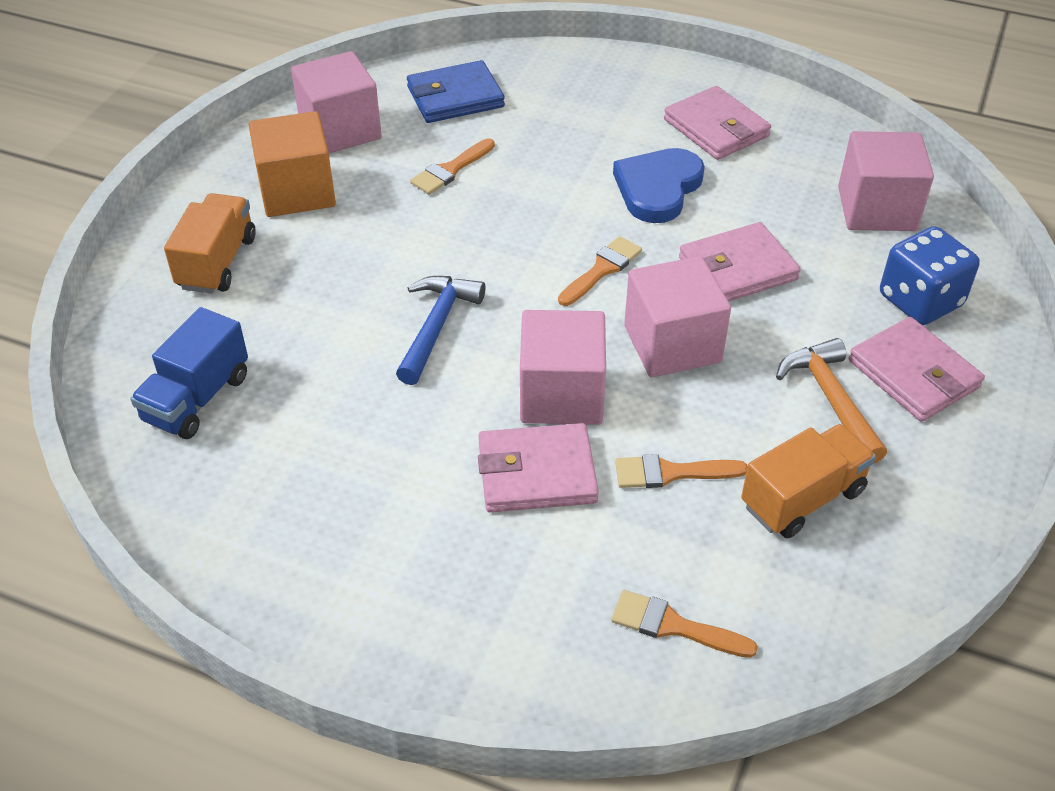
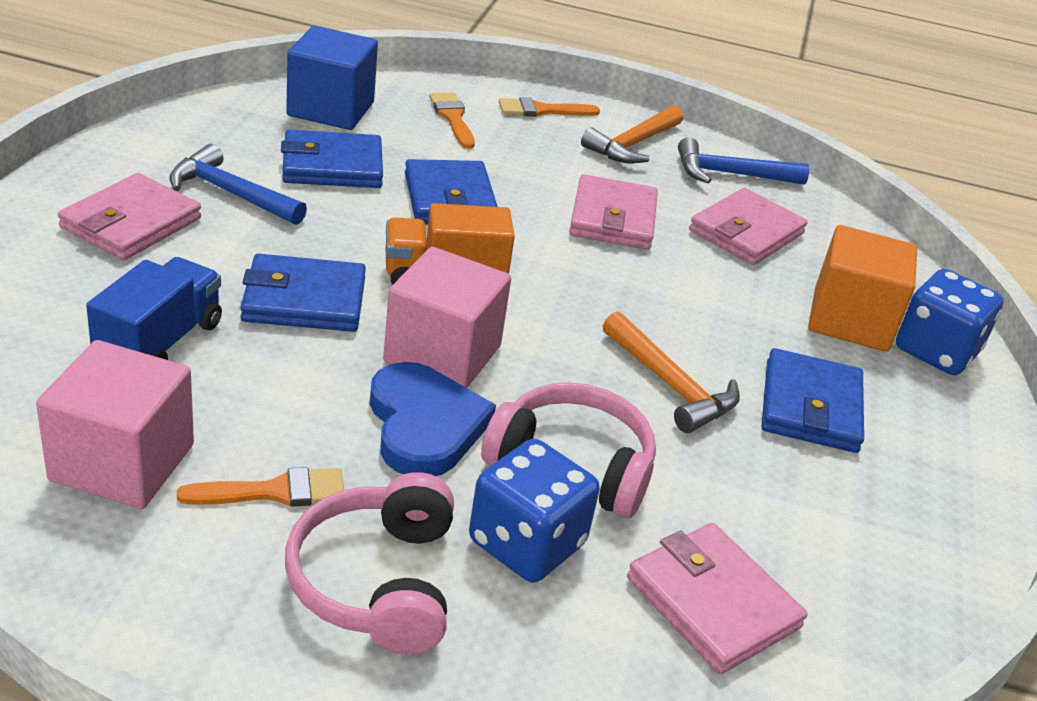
blue cube: 0 -> 1
blue dice: 1 -> 2
blue hammer: 1 -> 2
blue wallet: 1 -> 4
orange brush: 4 -> 3
orange hammer: 1 -> 2
orange truck: 2 -> 1
pink cube: 4 -> 2
pink headphones: 0 -> 2

